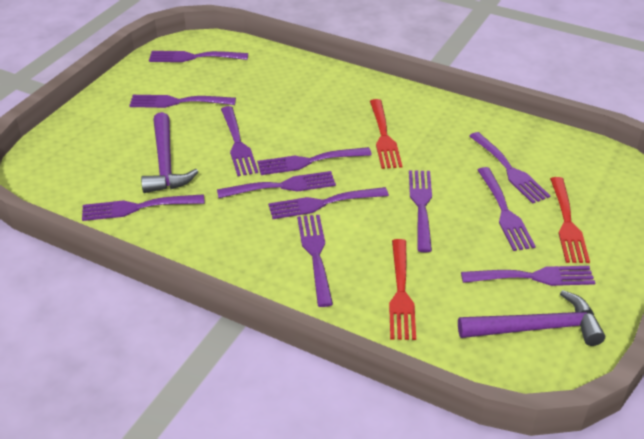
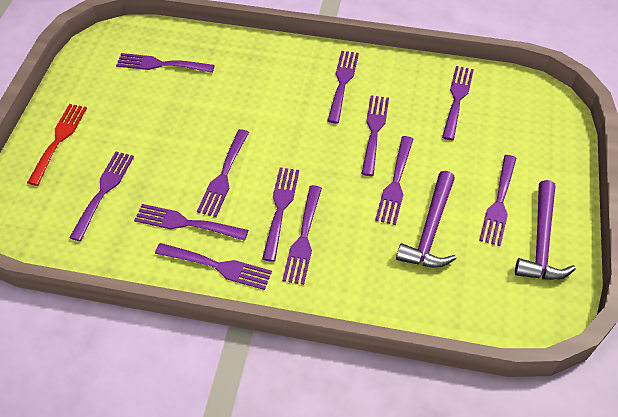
red fork: 3 -> 1

